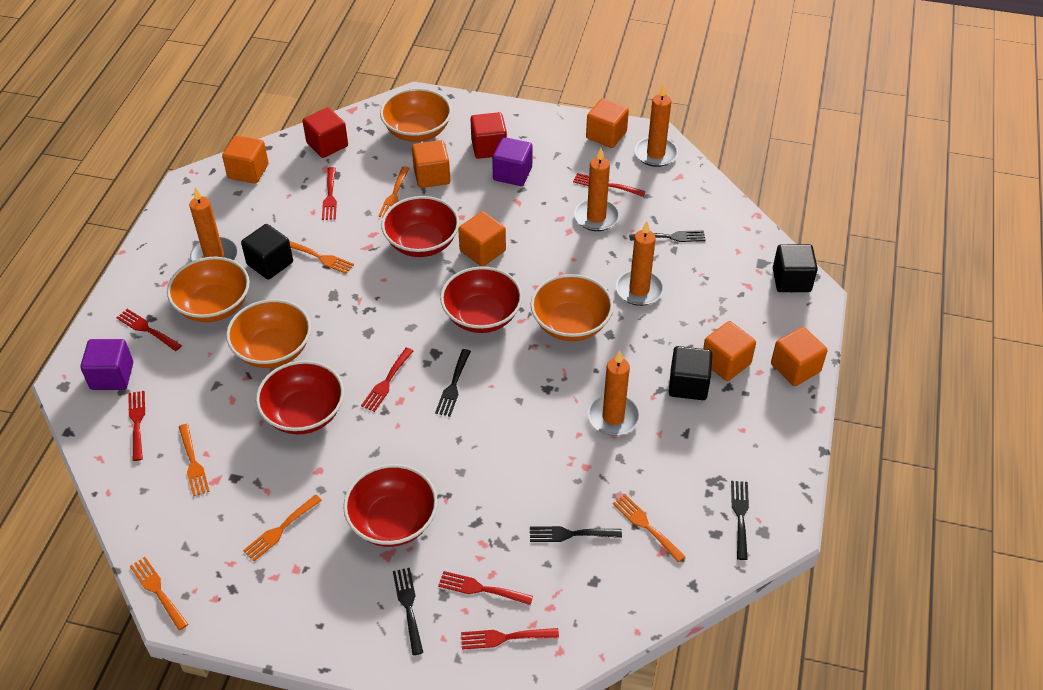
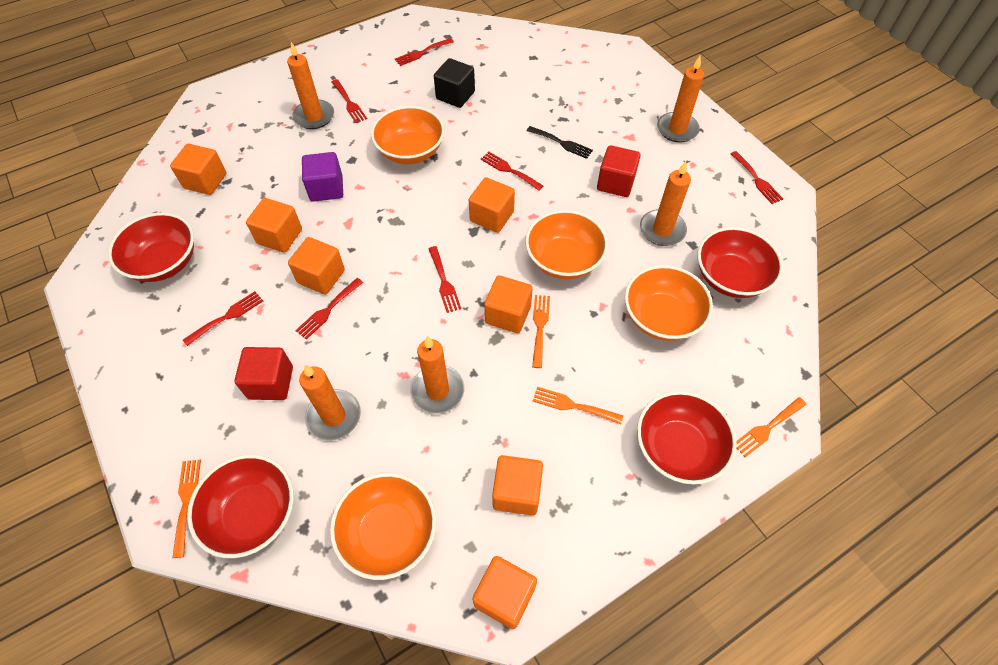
black cube: 3 -> 1
black fork: 5 -> 1
orange cube: 6 -> 7
orange fork: 6 -> 4
purple cube: 2 -> 1

